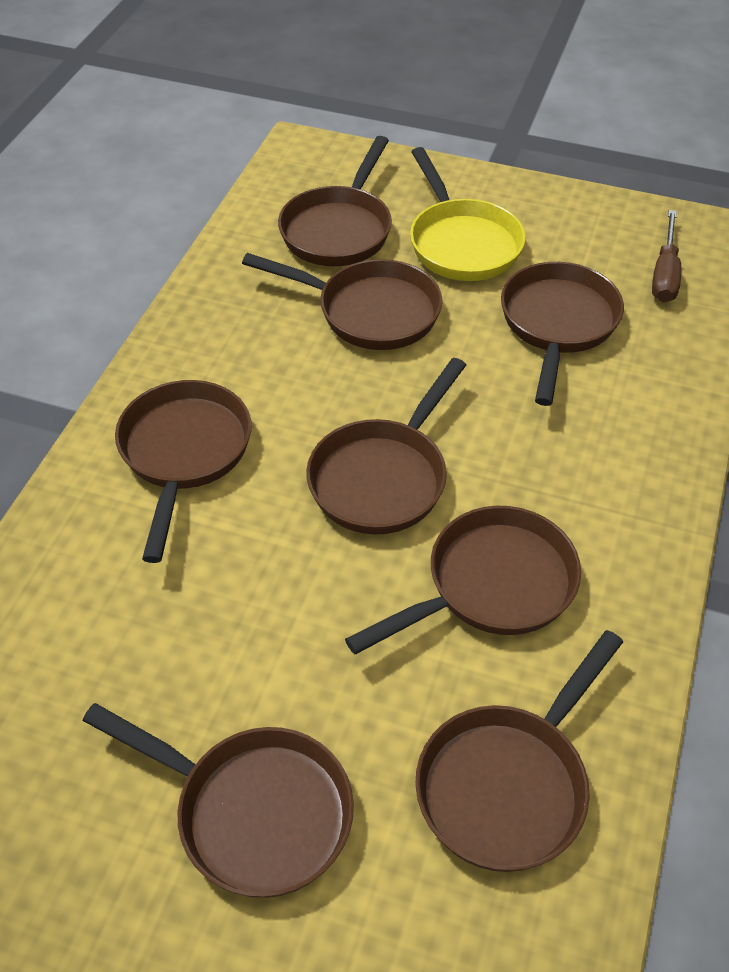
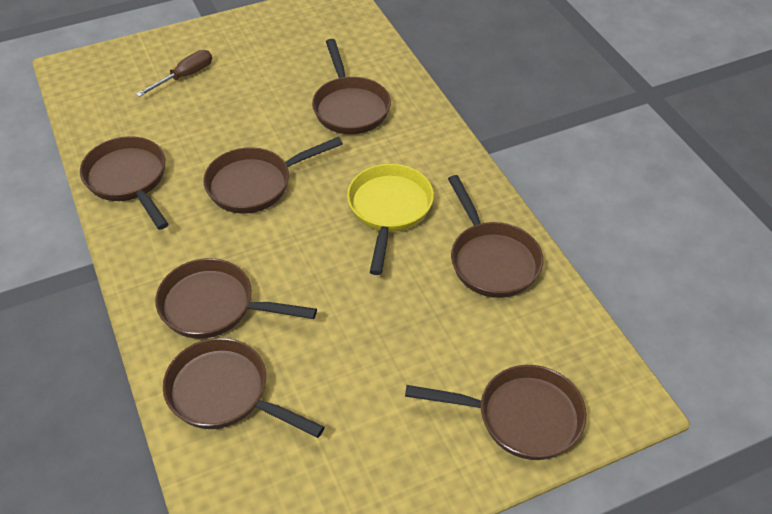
brown pan: 8 -> 7

